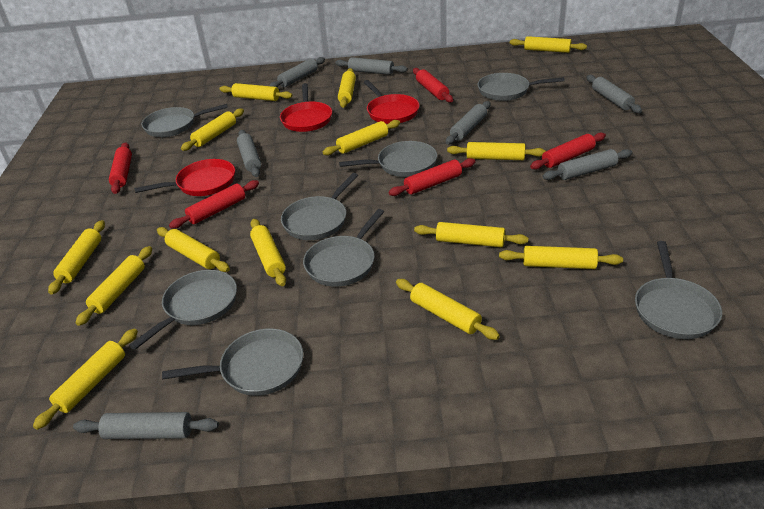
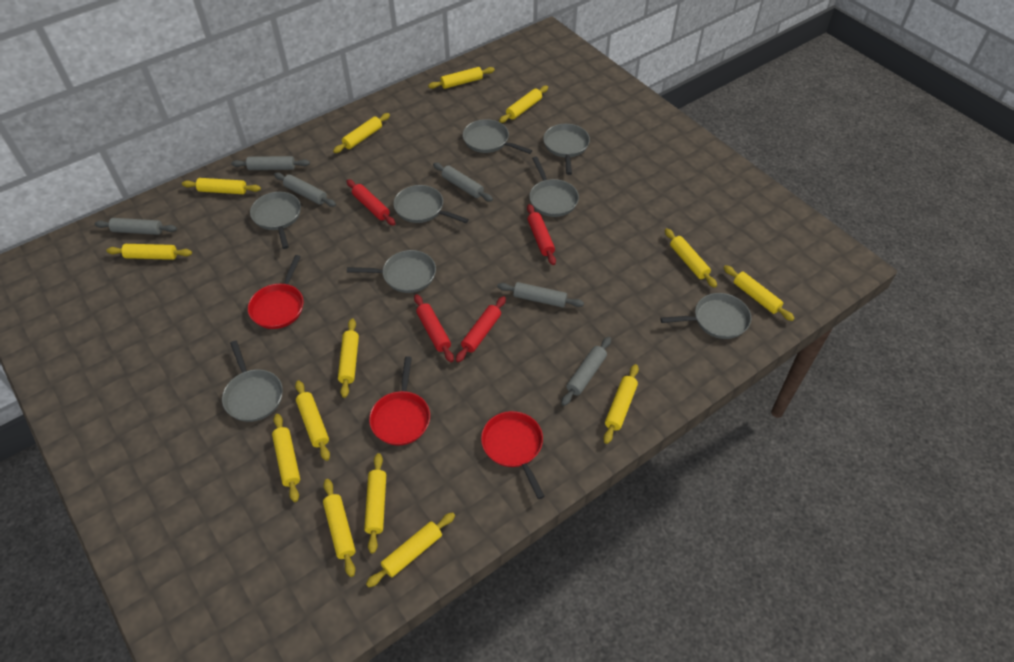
grey rolling pin: 7 -> 6
red rolling pin: 5 -> 4

